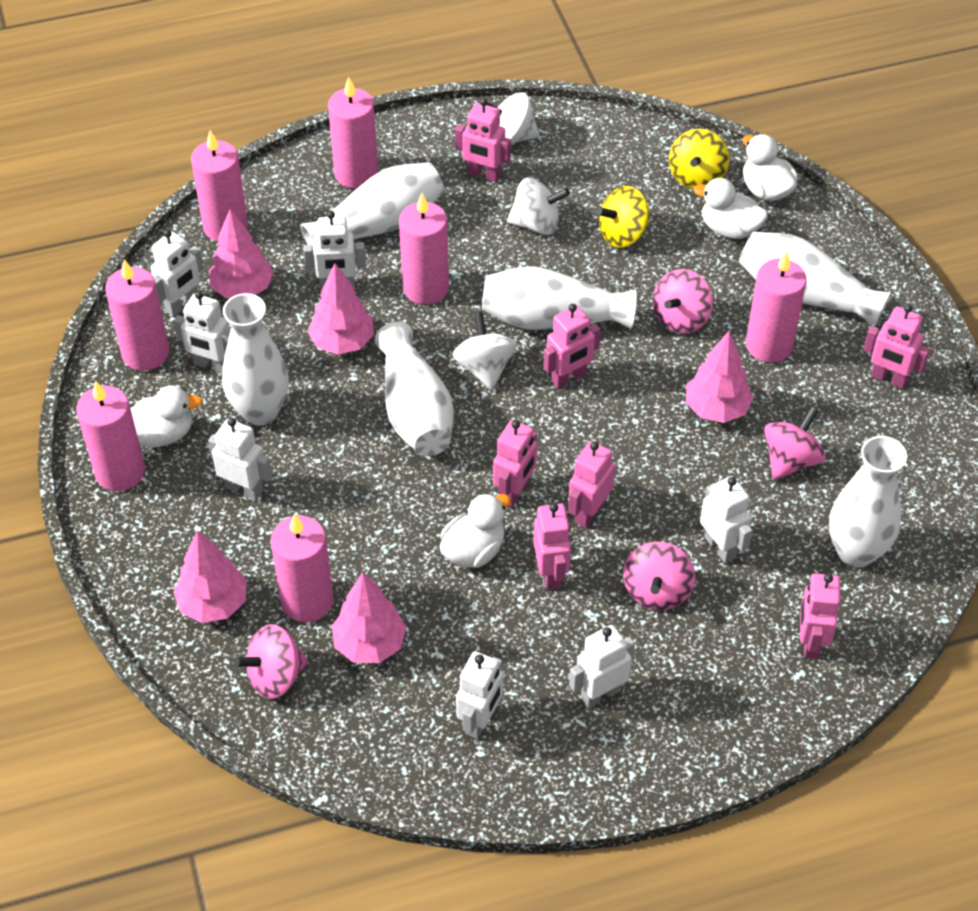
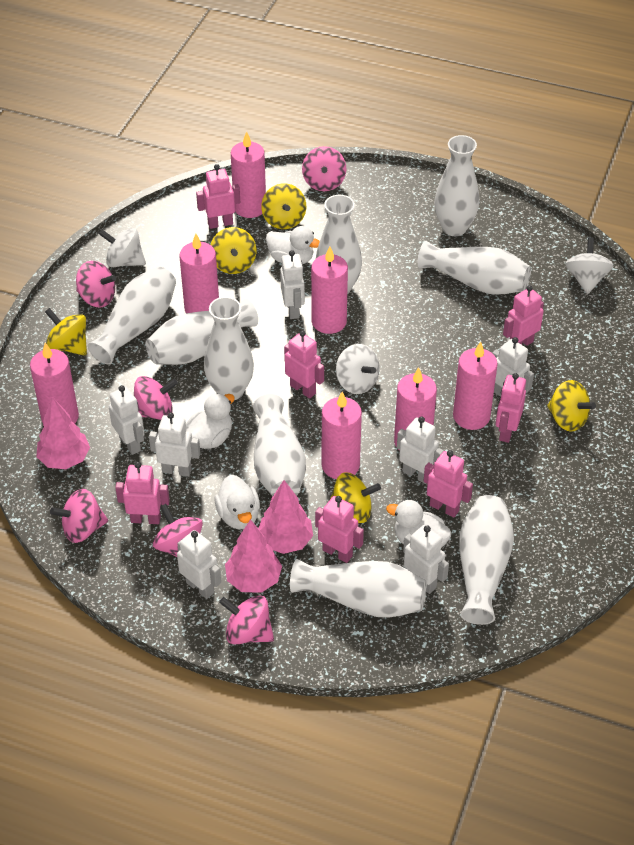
pink spinning top: 4 -> 6
pink tree: 5 -> 3
white vase: 6 -> 9
yellow spinning top: 2 -> 5

